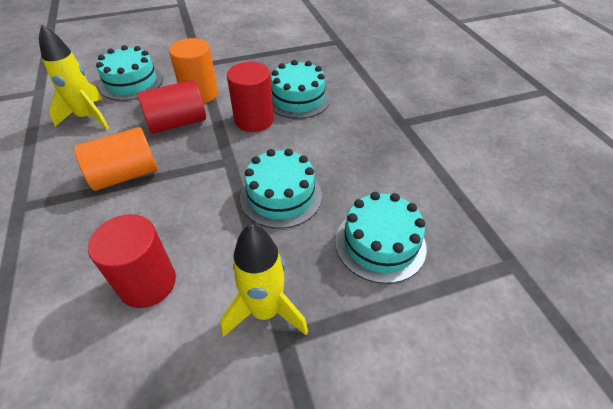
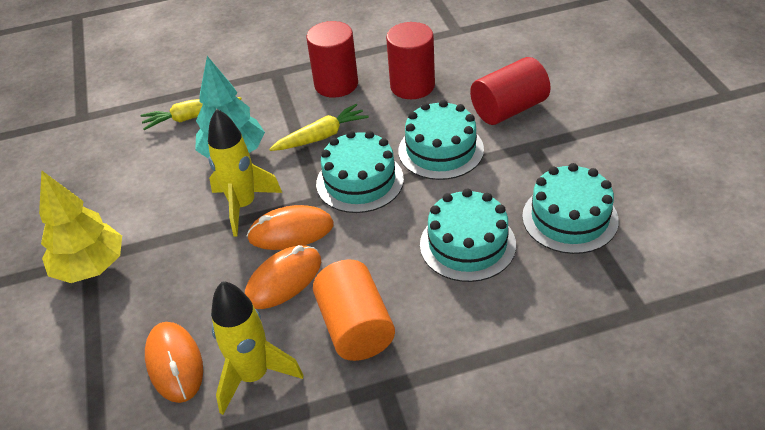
orange cylinder: 2 -> 1
orange mouse: 0 -> 3
turquoise tree: 0 -> 1
yellow carrot: 0 -> 2
yellow tree: 0 -> 1

